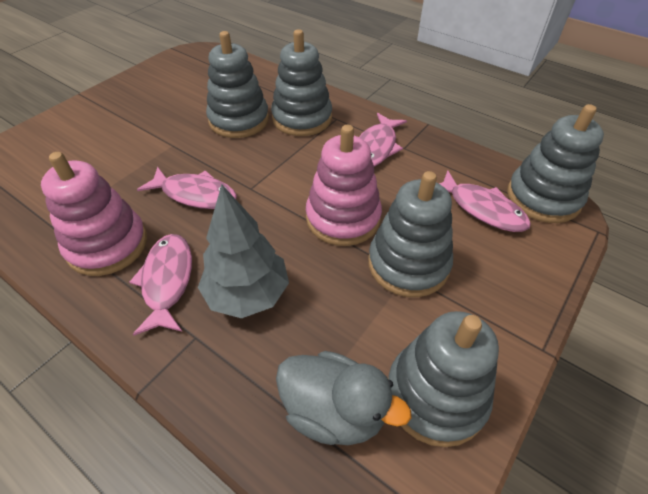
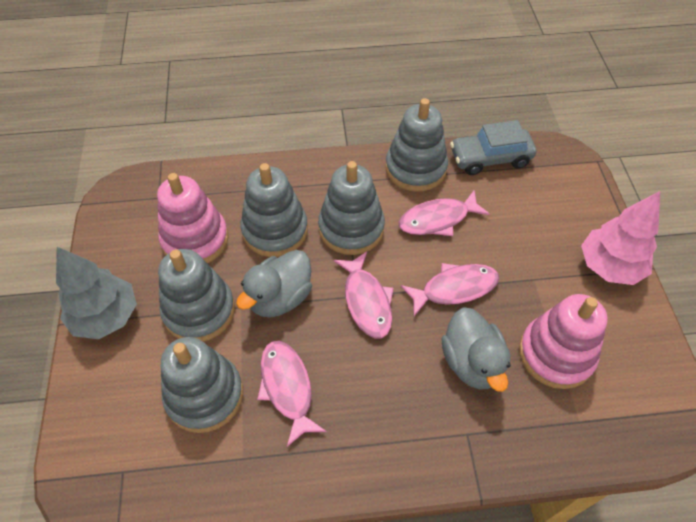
grey car: 0 -> 1
grey duck: 1 -> 2
pink tree: 0 -> 1

